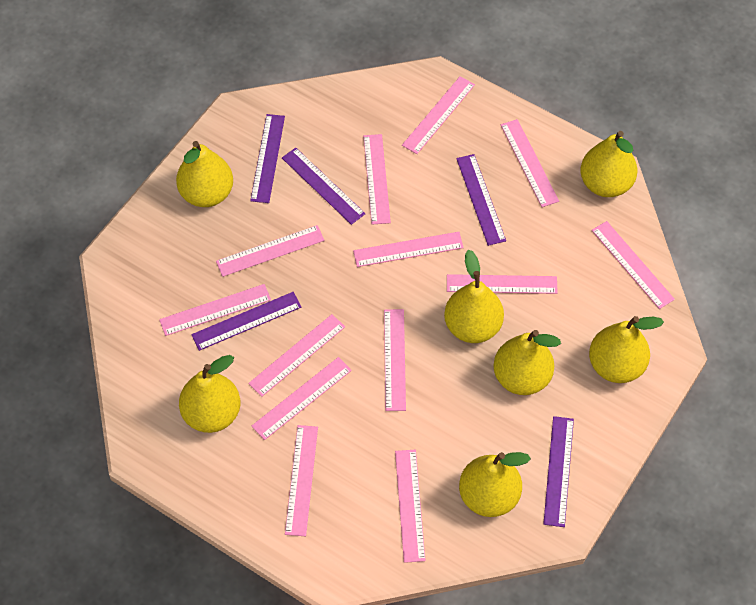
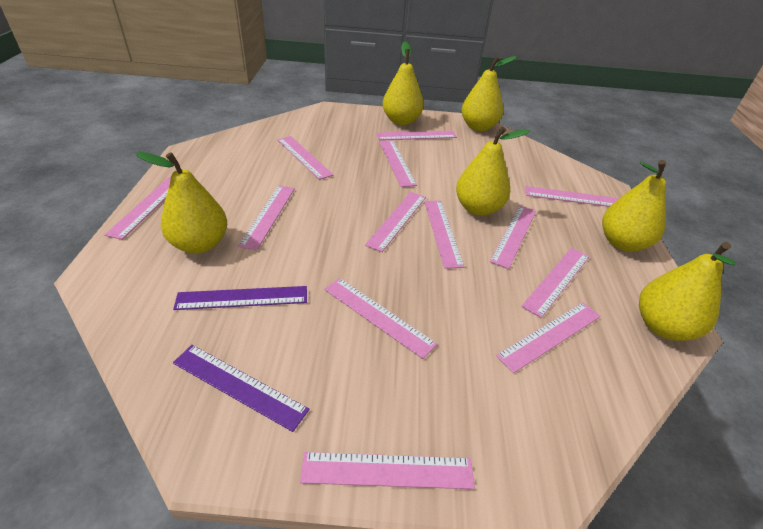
purple ruler: 5 -> 2
yellow pear: 7 -> 6

